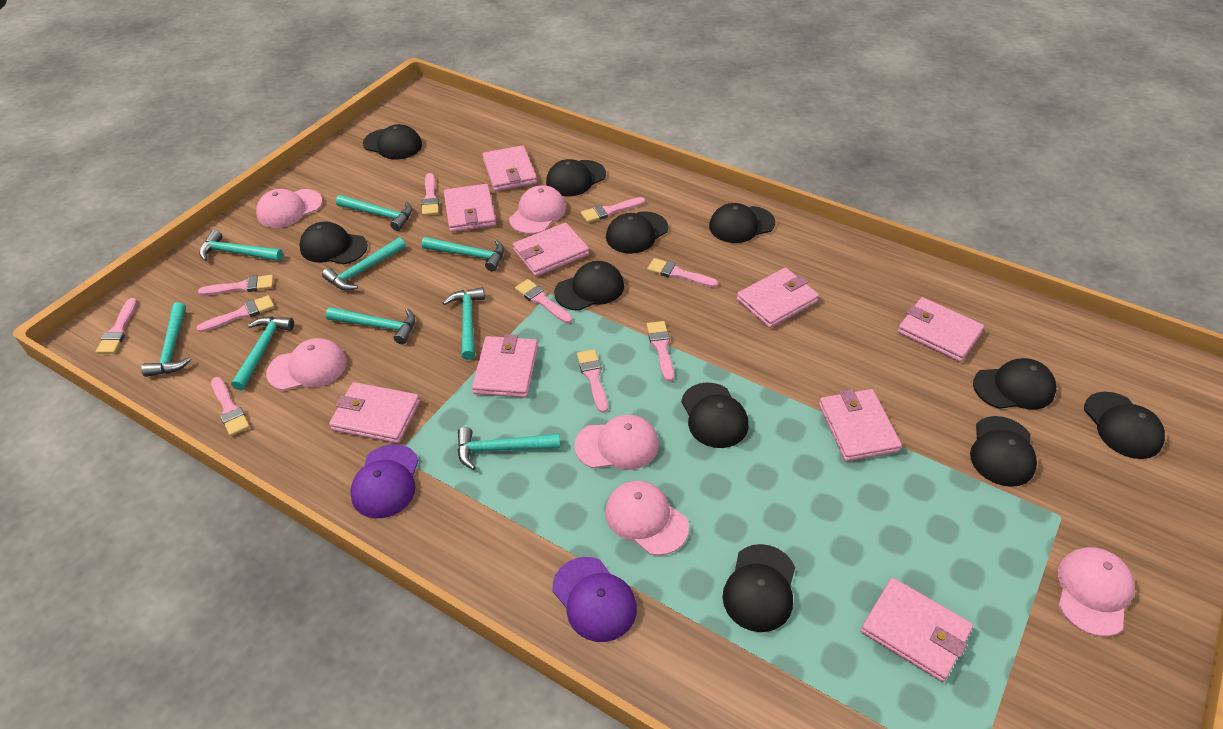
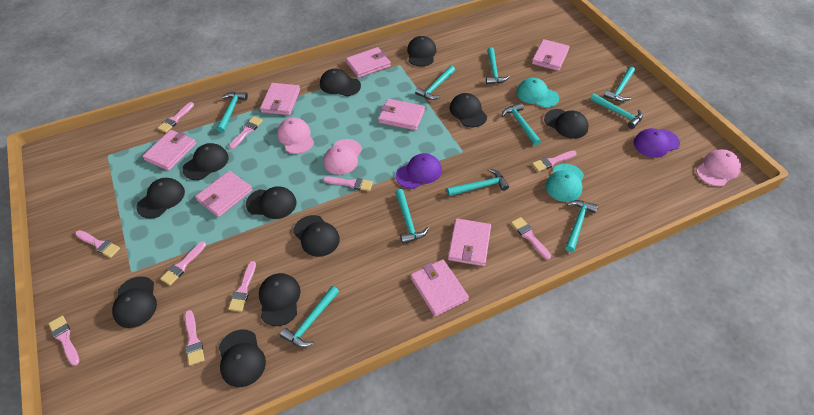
pink cap: 6 -> 3
pink wallet: 9 -> 8
turquoise cap: 0 -> 2
turquoise hammer: 9 -> 10

